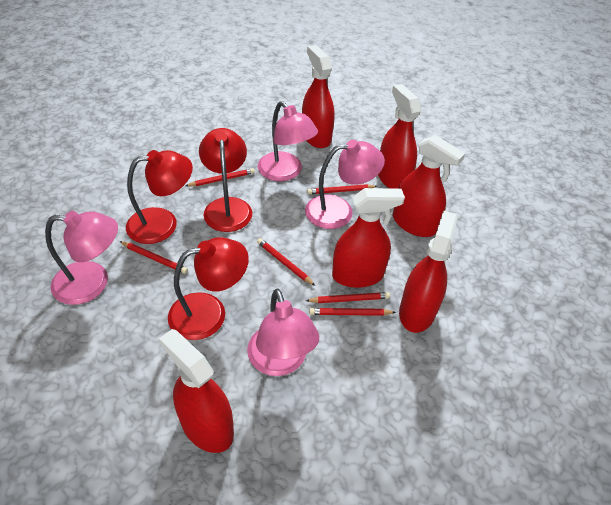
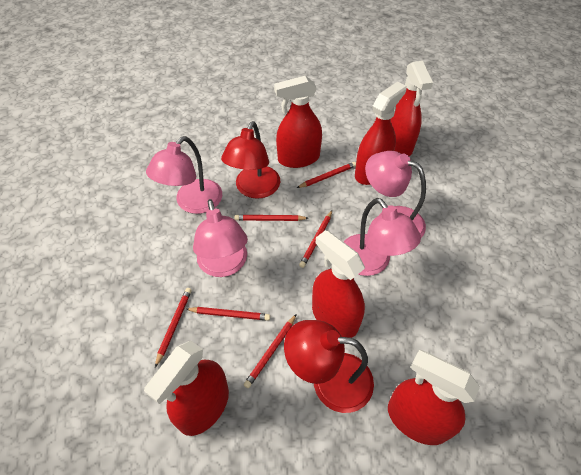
red lamp: 3 -> 2

